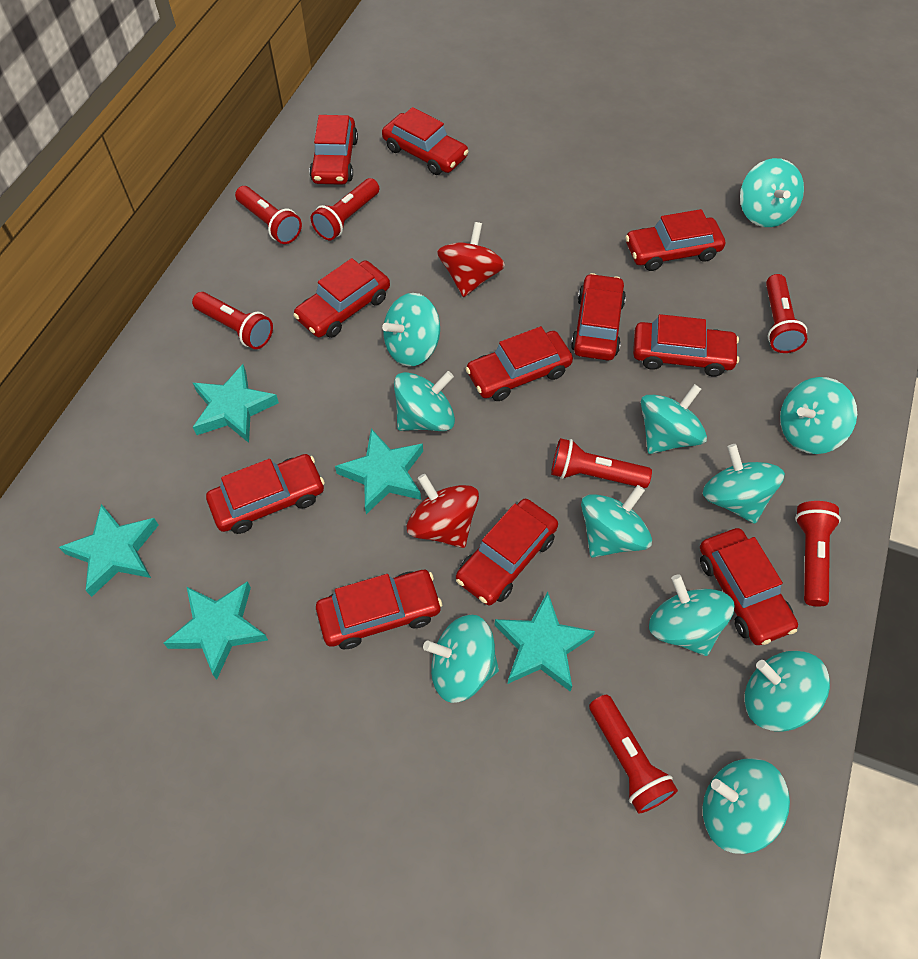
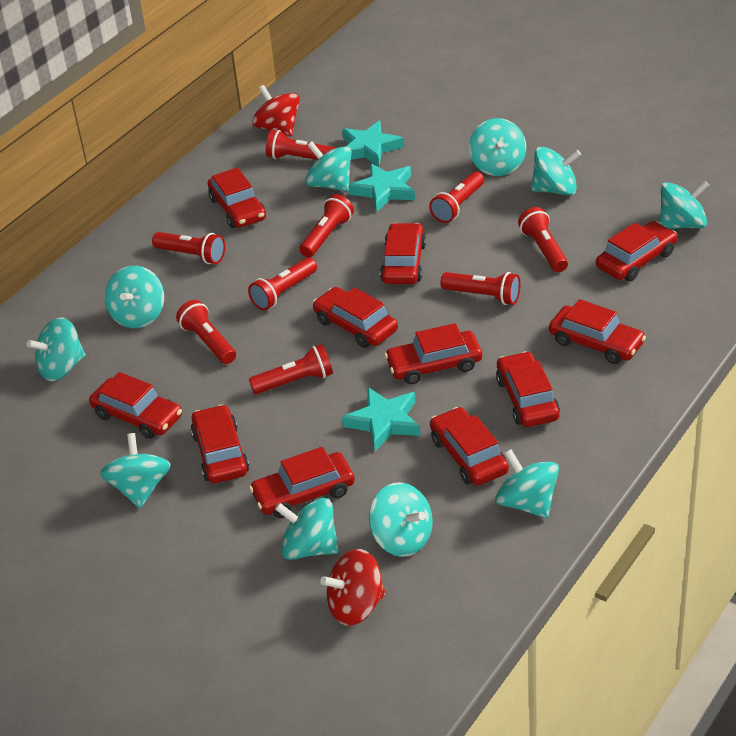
red flashlight: 7 -> 9
turquoise spinning top: 11 -> 10
turquoise star: 5 -> 3

